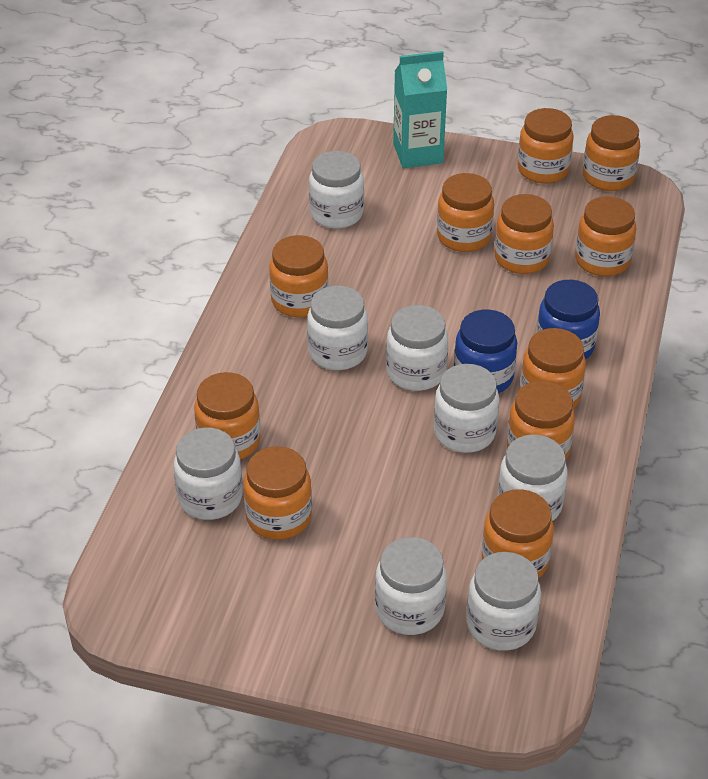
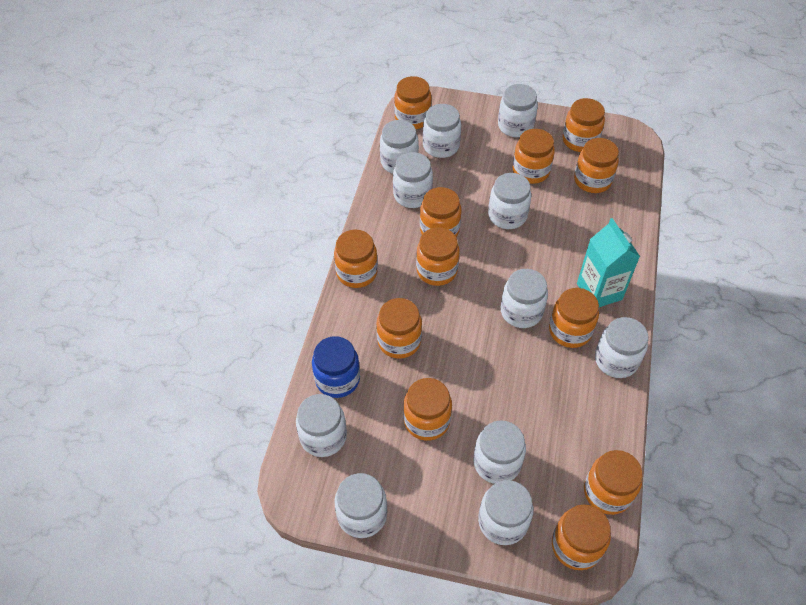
blue jar: 2 -> 1
orange jar: 11 -> 12
white jar: 8 -> 11

